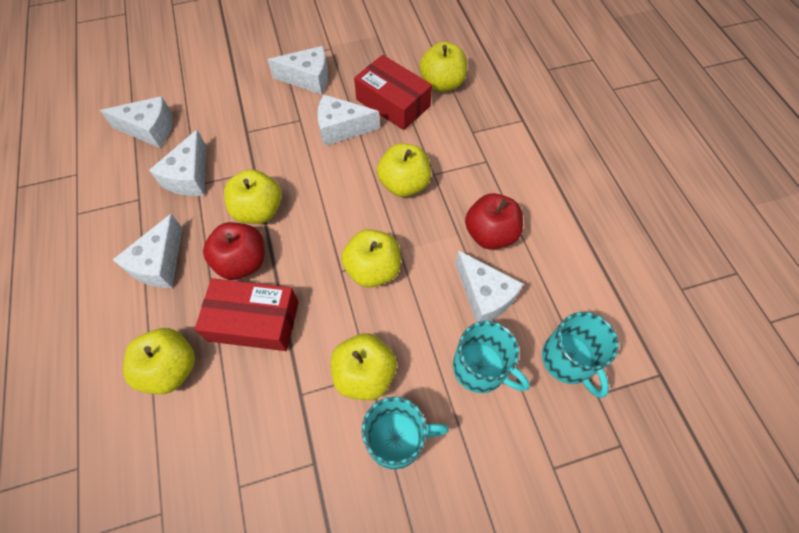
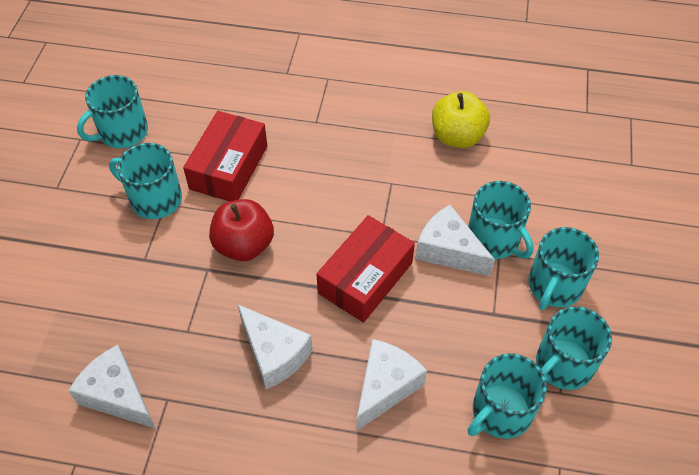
red apple: 2 -> 1
turquoise mug: 3 -> 6
white cheese: 6 -> 4
yellow apple: 6 -> 1

